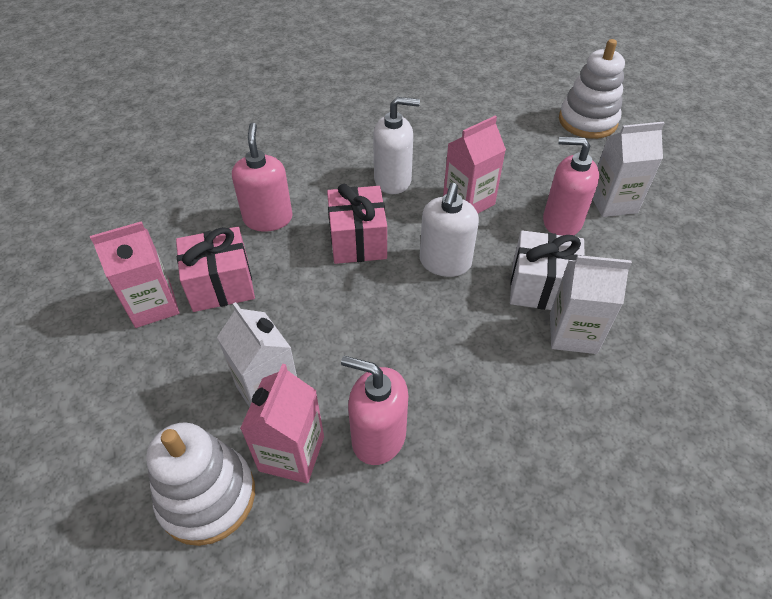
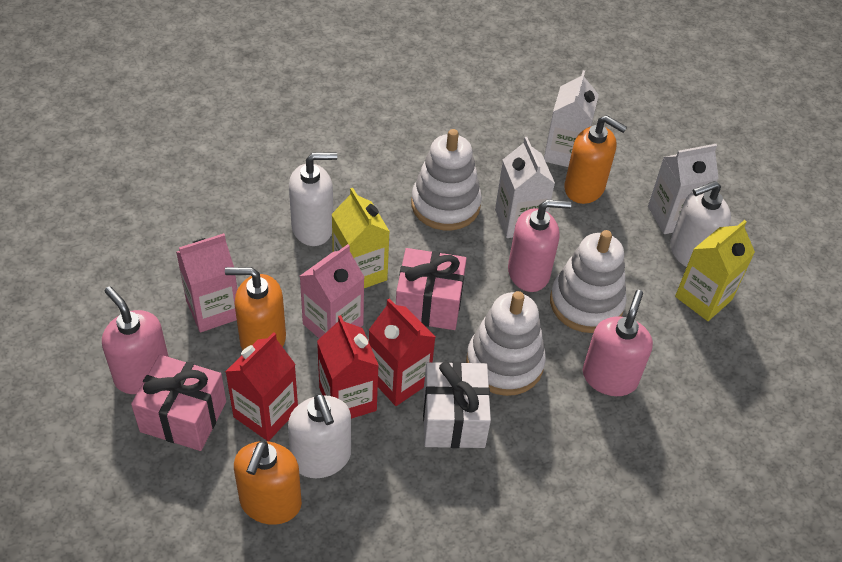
orange soap dispenser: 0 -> 3
pink carton: 3 -> 2
red carton: 0 -> 3
white soap dispenser: 2 -> 3
white stacking toy: 2 -> 3
yellow carton: 0 -> 2

